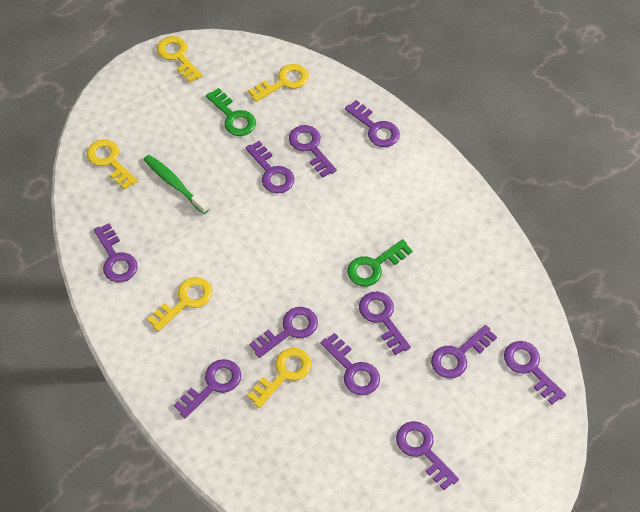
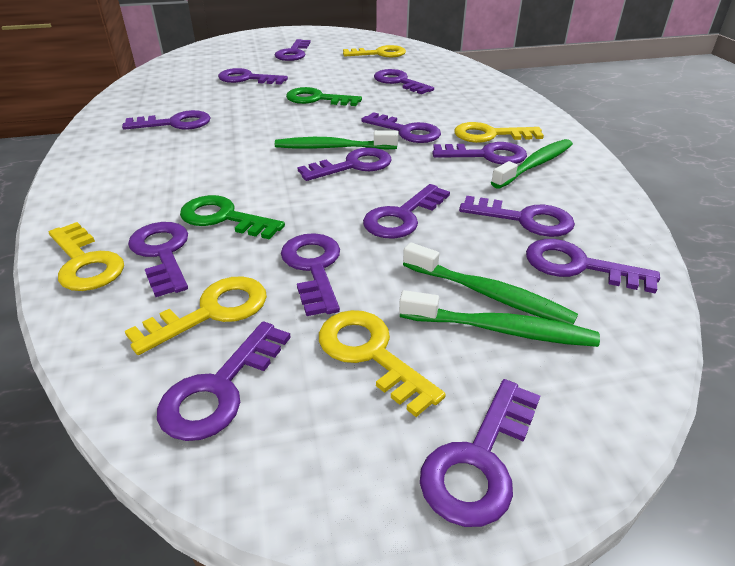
green toothbrush: 1 -> 4
purple key: 11 -> 14

